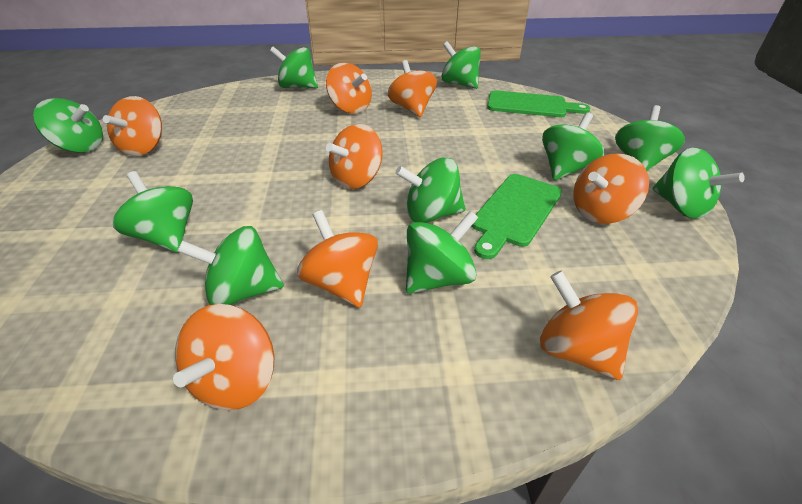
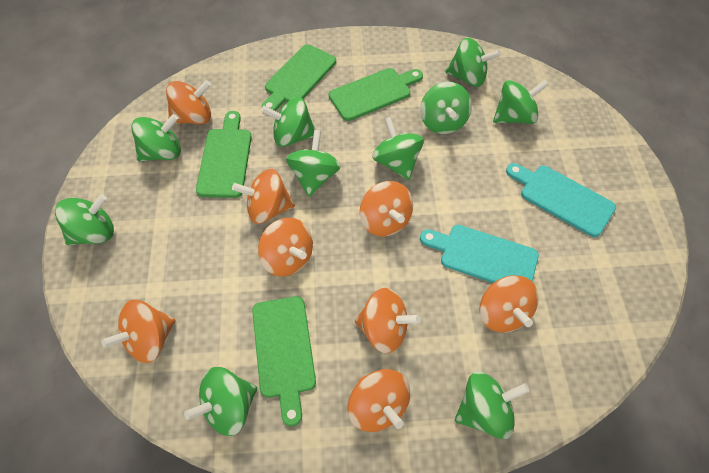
green cutting board: 2 -> 4
turquoise cutting board: 0 -> 2

